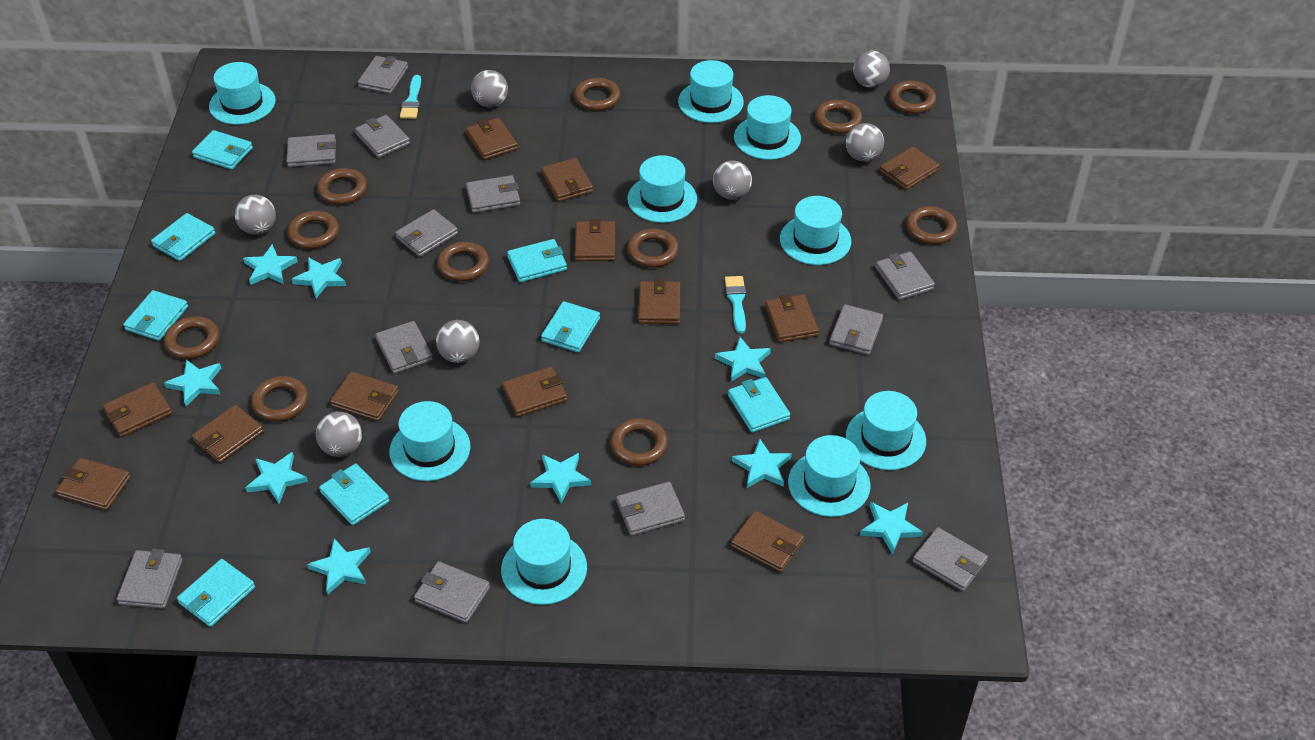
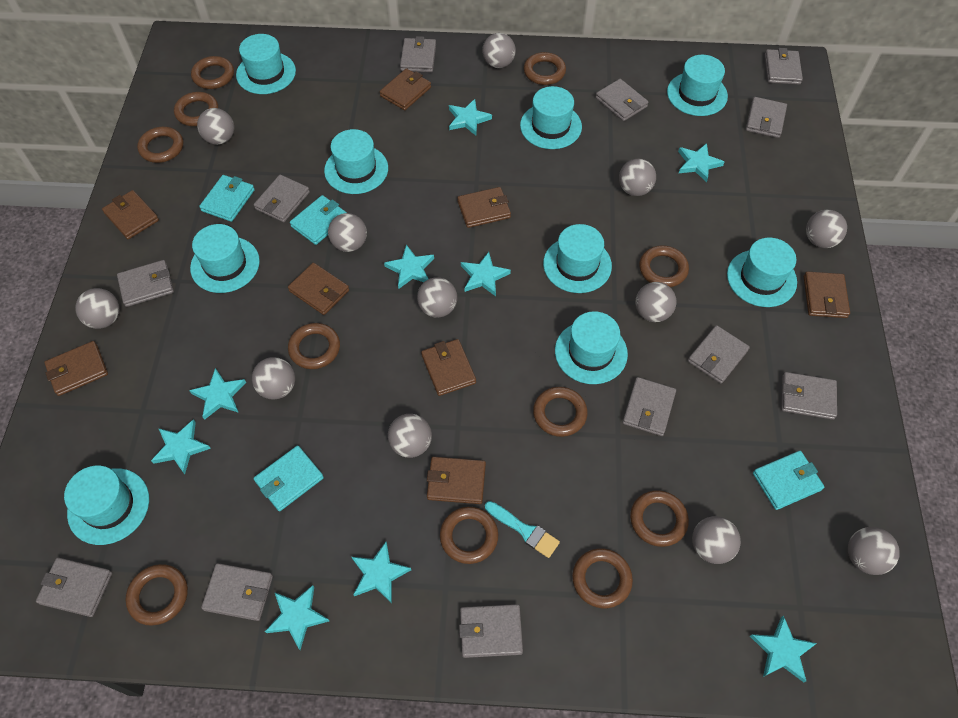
brown wallet: 12 -> 8
grey ball: 7 -> 12
turquoise brush: 2 -> 1
turquoise wallet: 8 -> 4

